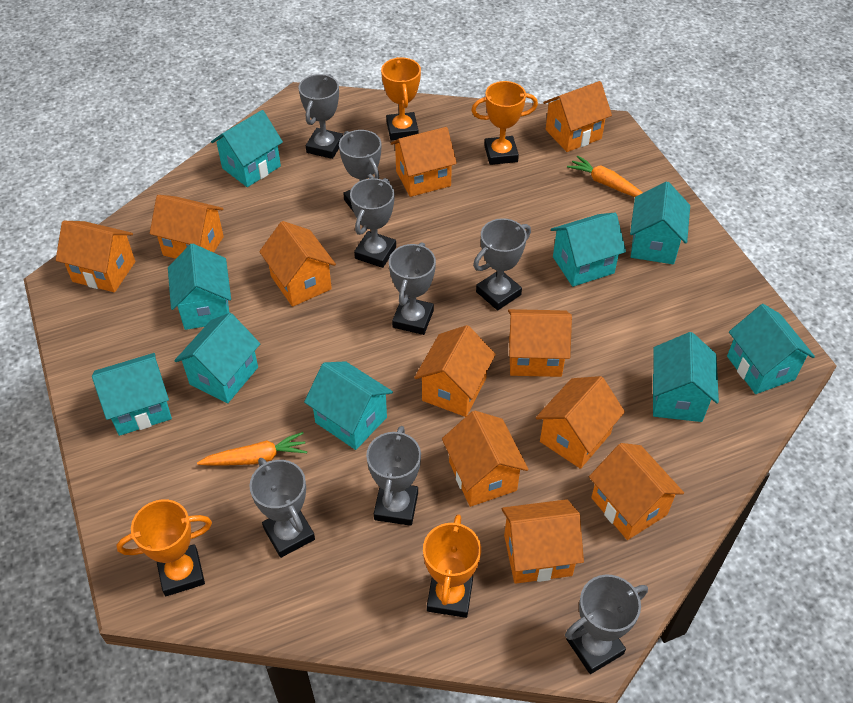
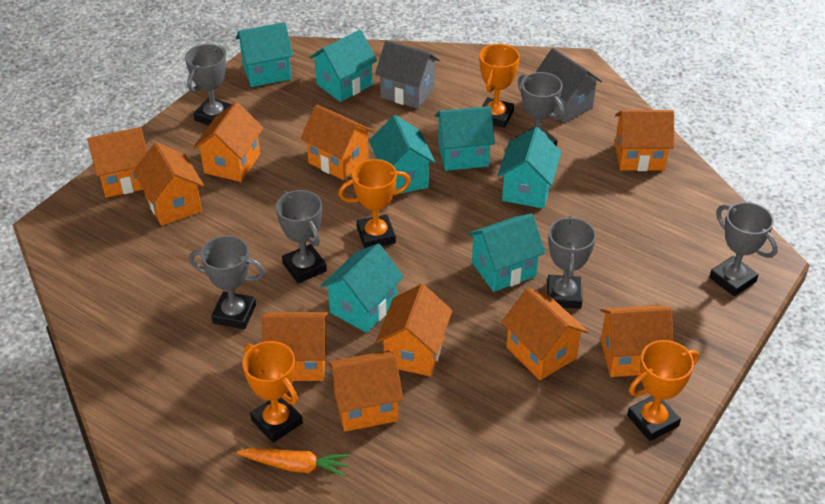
grey house: 0 -> 2
grey trophy: 8 -> 6
orange carrot: 2 -> 1
orange house: 11 -> 10
turquoise house: 9 -> 7

